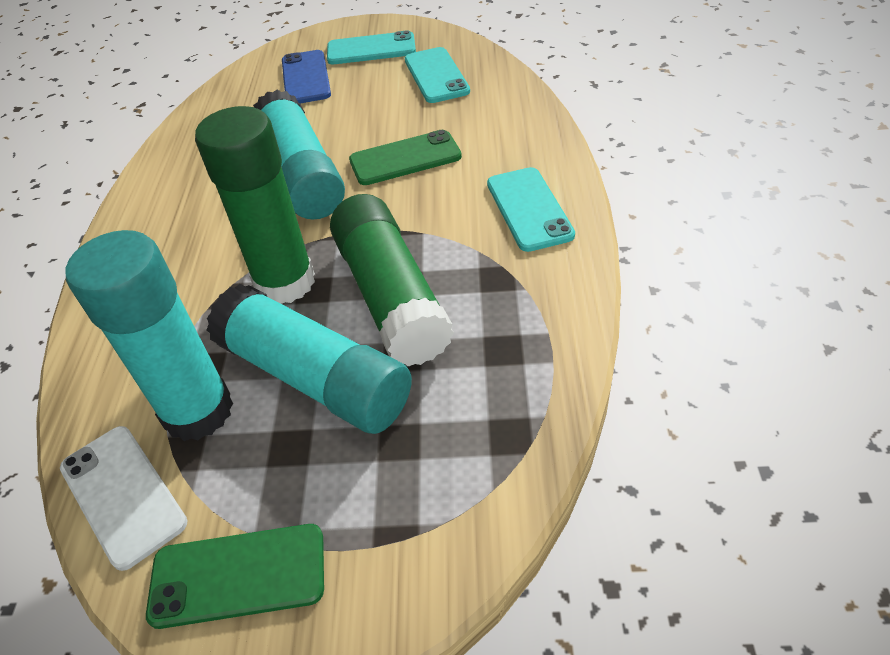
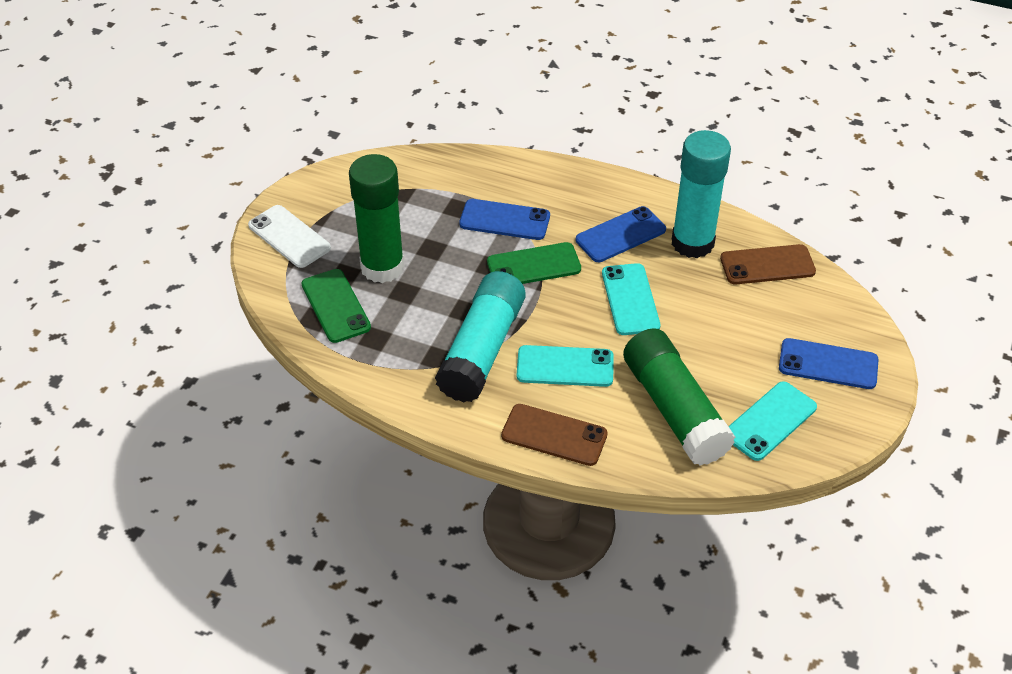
blue phone: 1 -> 3
brown phone: 0 -> 2
turquoise glue stick: 3 -> 2

